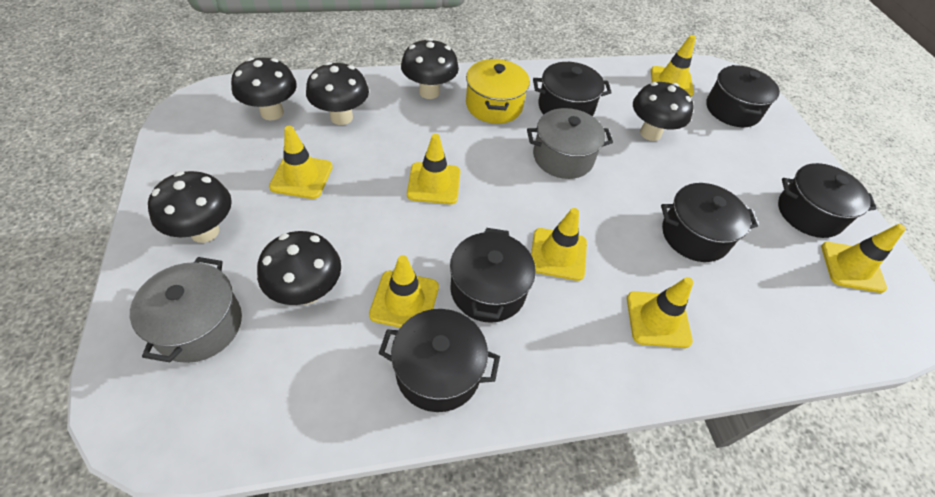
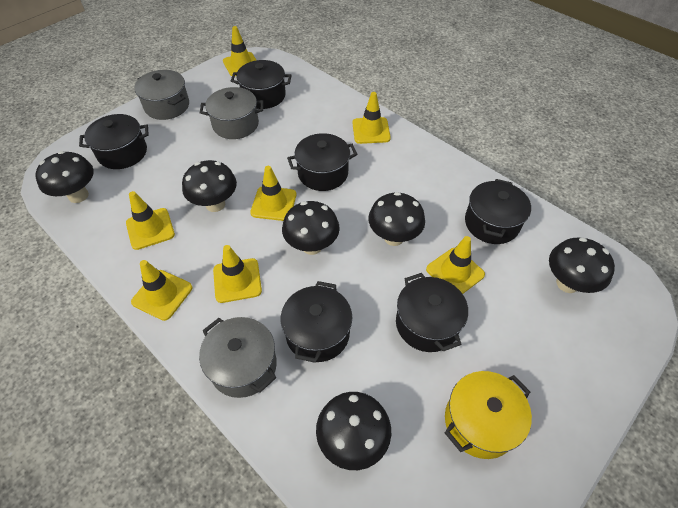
grey pot: 2 -> 3

